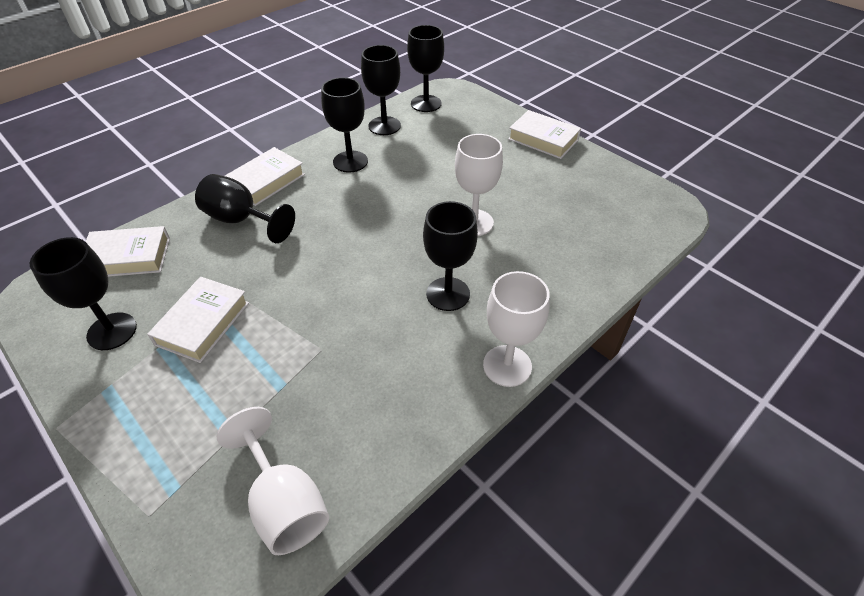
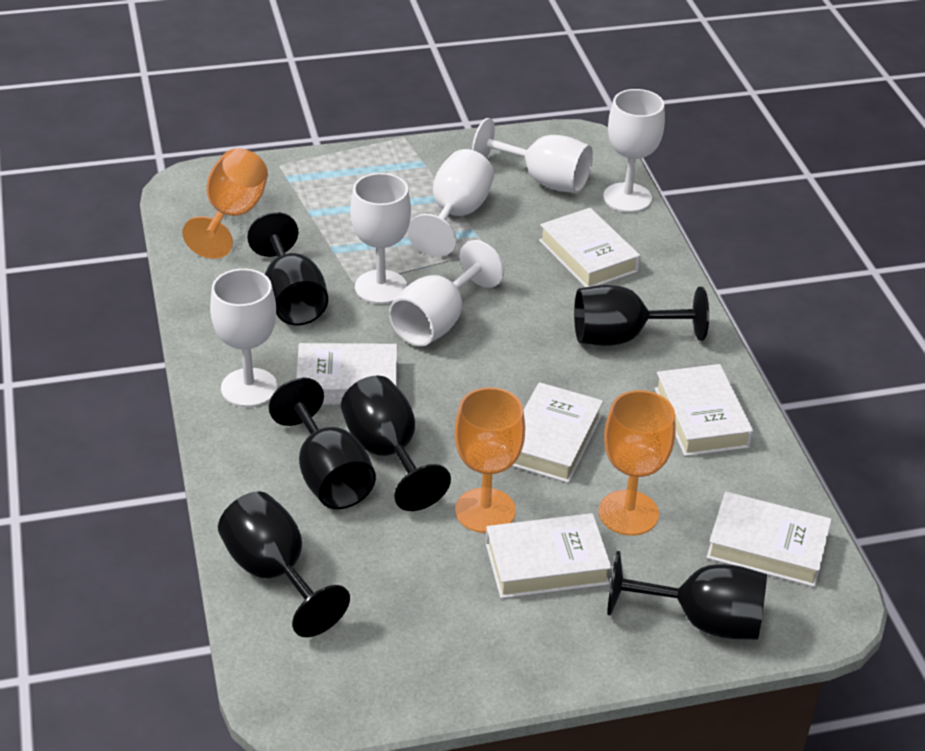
orange goblet: 0 -> 3
white book: 4 -> 6
white goblet: 3 -> 6

